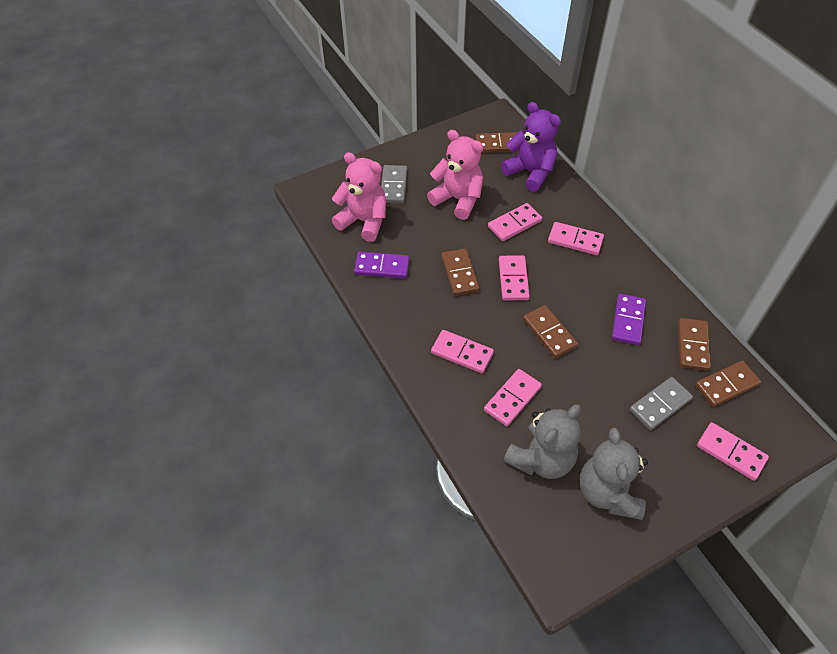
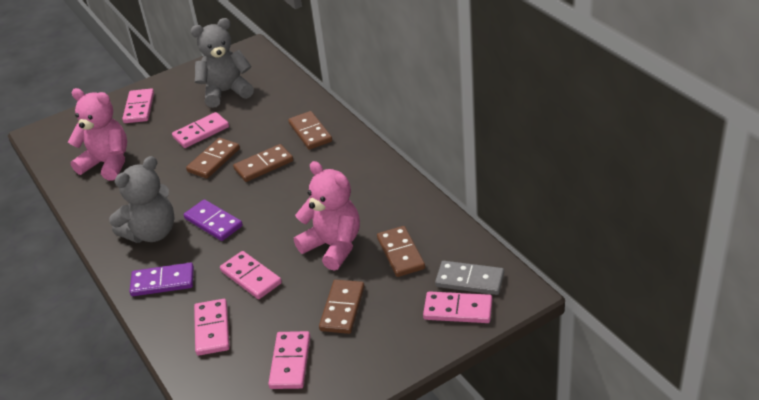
grey domino: 2 -> 1
purple teddy bear: 1 -> 0

